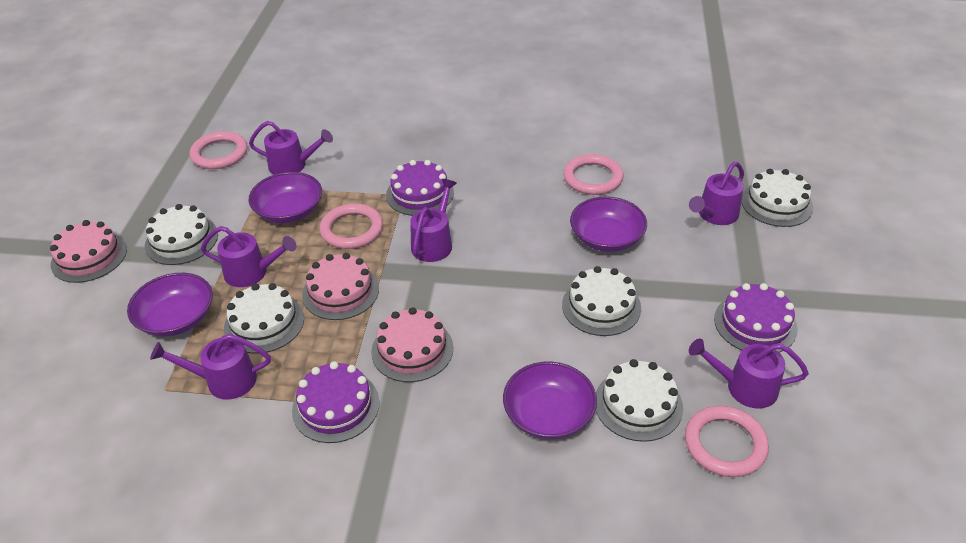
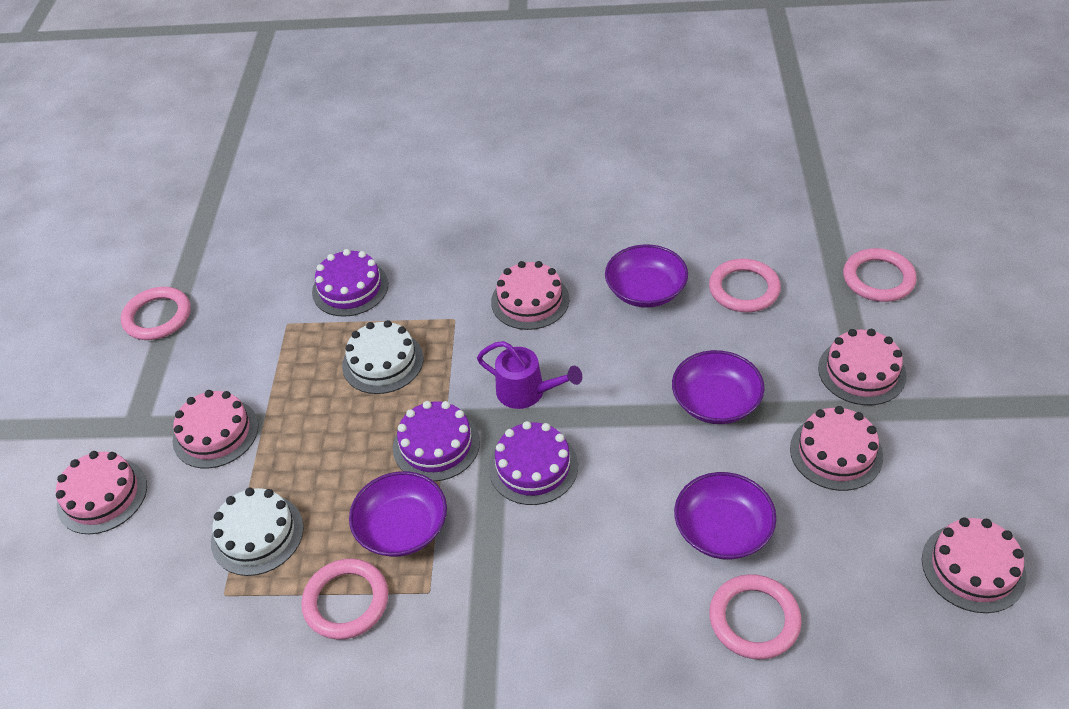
pink cake: 3 -> 6
pink ring: 4 -> 5
purple watering can: 6 -> 1
white cake: 5 -> 2

